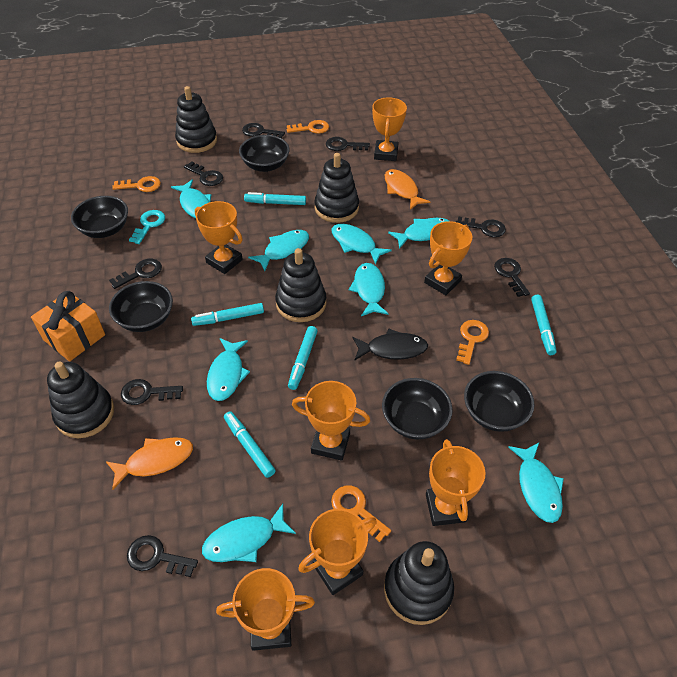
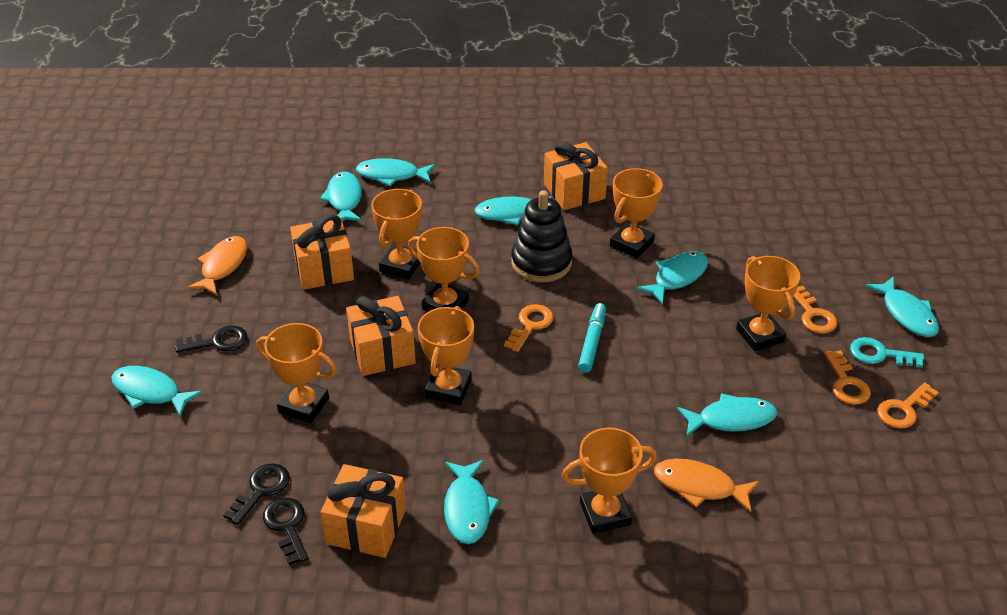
black bowl: 5 -> 0
black fish: 1 -> 0
black key: 8 -> 3
black stacking toy: 5 -> 1
orange gift: 1 -> 4
turquoise marker: 5 -> 1

